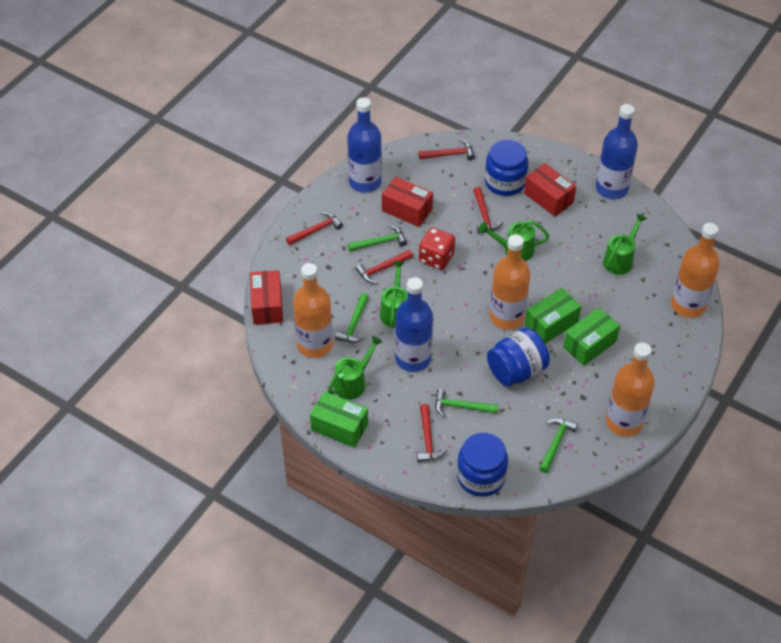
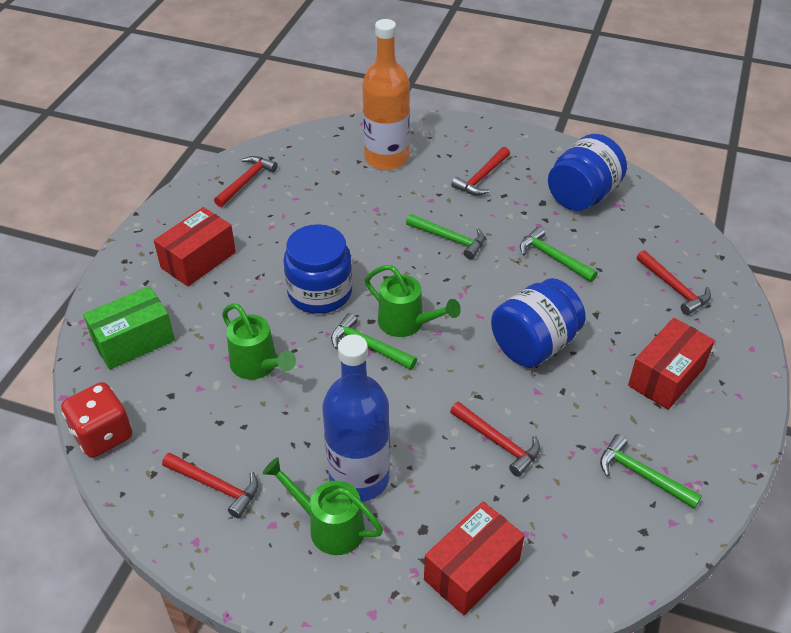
blue bottle: 3 -> 1
green box: 3 -> 1
green watering can: 4 -> 3
orange bottle: 4 -> 1

